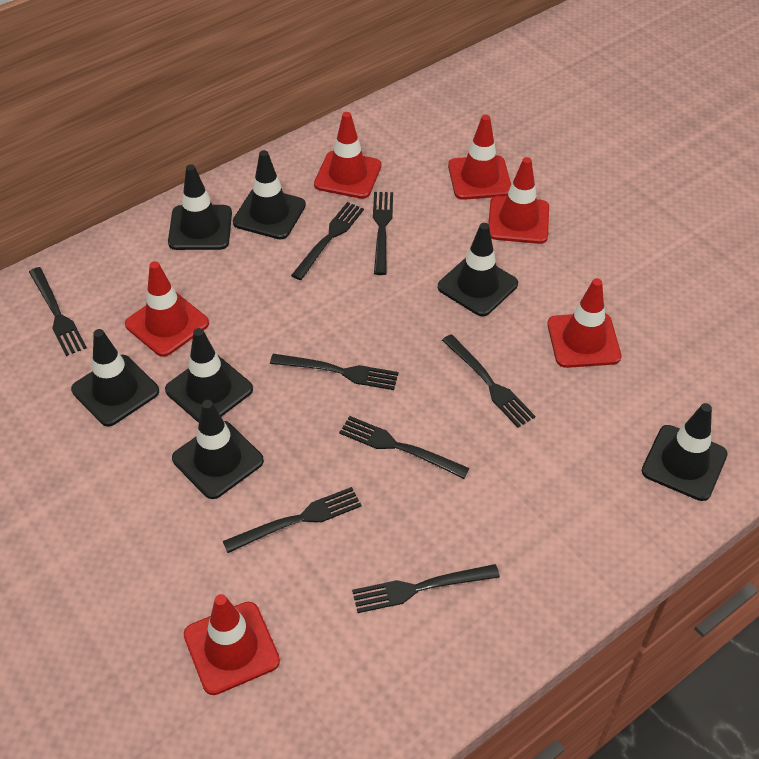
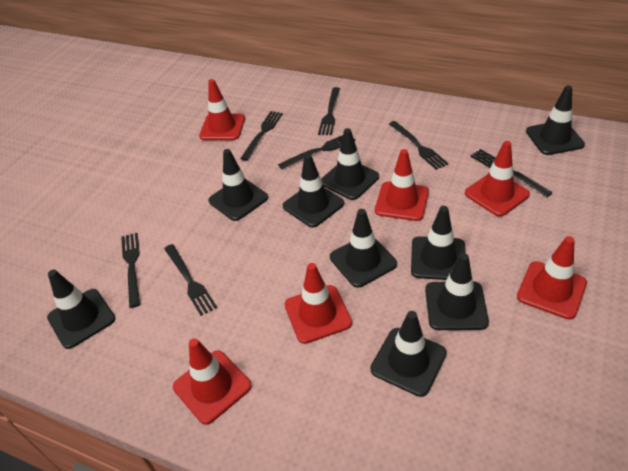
black fork: 8 -> 7
black traffic cone: 7 -> 9

